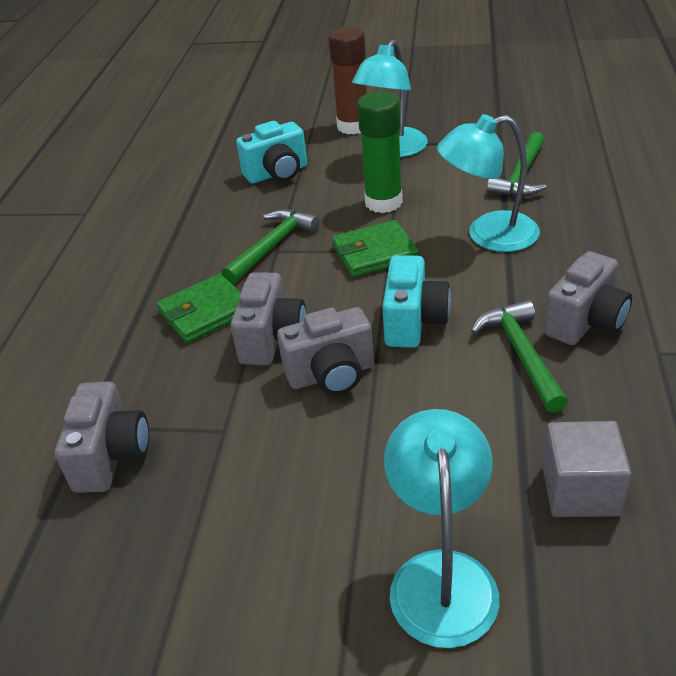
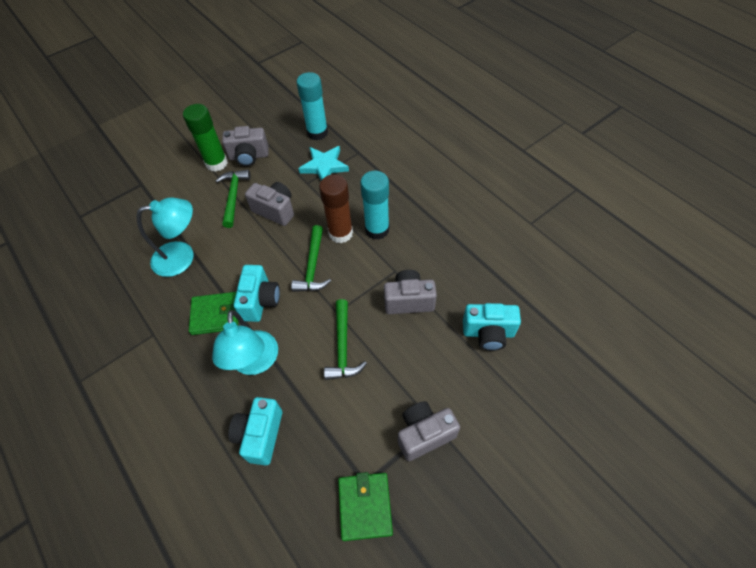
grey cube: 1 -> 0
turquoise camera: 2 -> 3
turquoise glue stick: 0 -> 2
turquoise lamp: 3 -> 2
turquoise star: 0 -> 1

